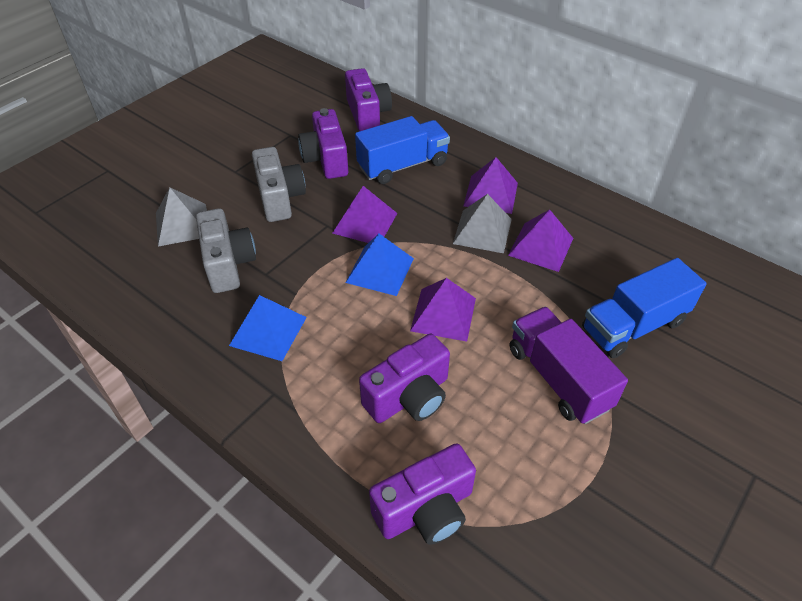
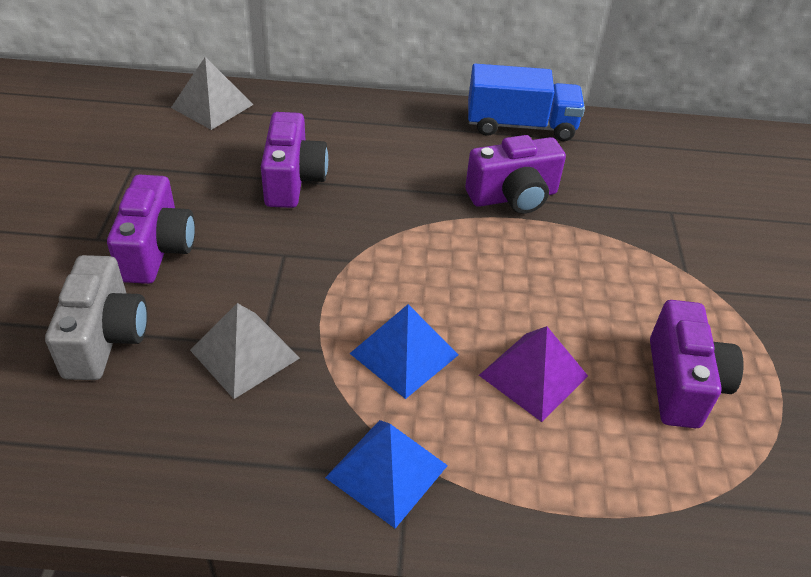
blue truck: 2 -> 1
grey camera: 2 -> 1
purple pyramid: 4 -> 1
purple truck: 1 -> 0

